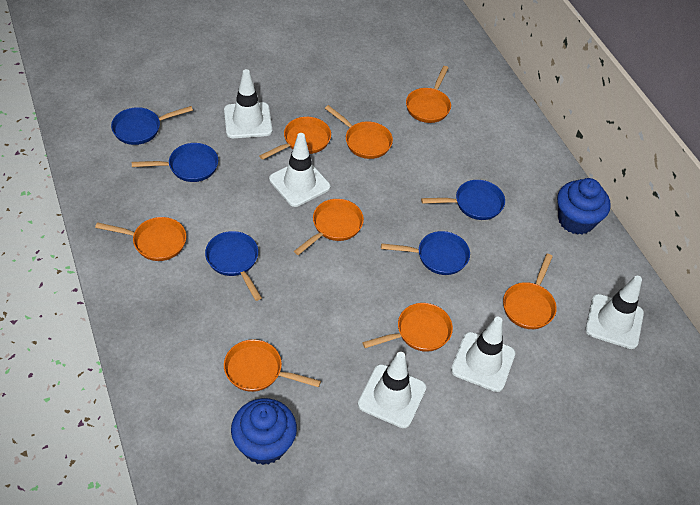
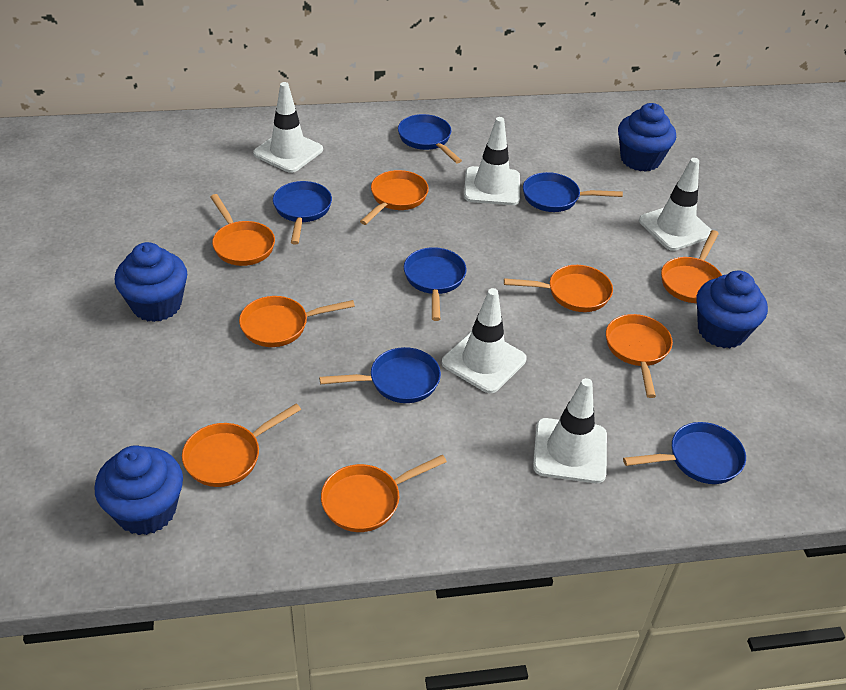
blue cupcake: 2 -> 4
blue pan: 5 -> 6

